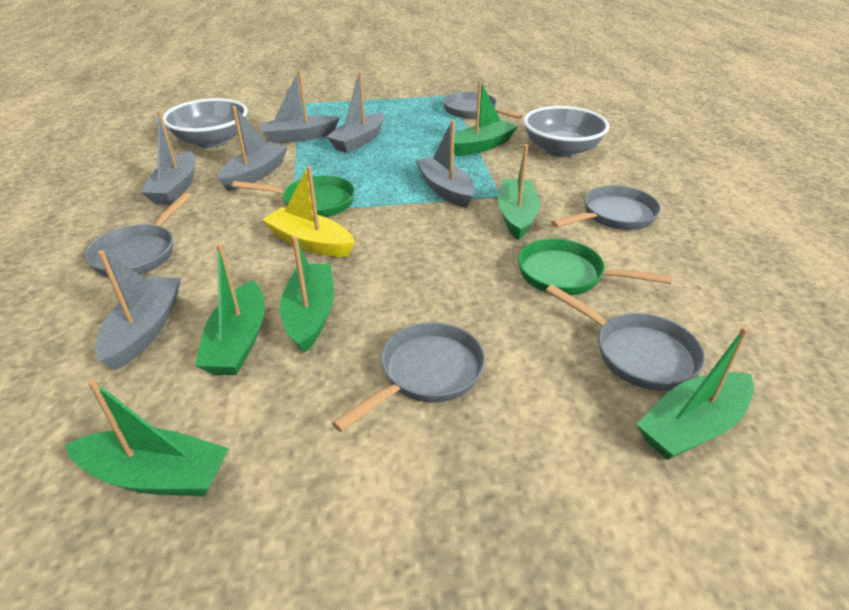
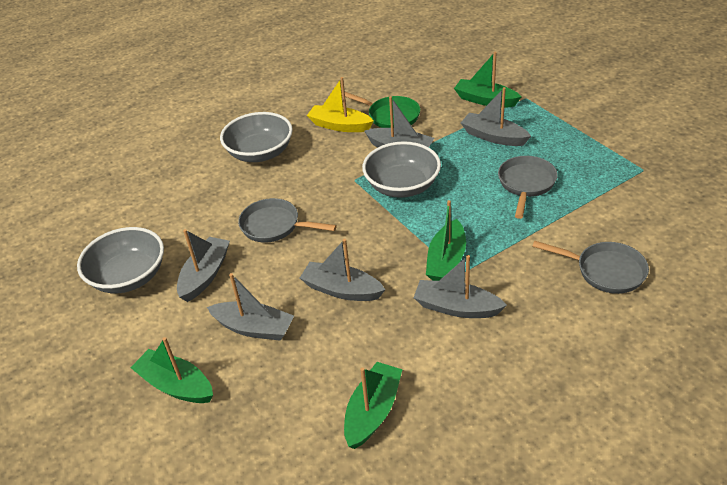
green boat: 6 -> 4
green pan: 2 -> 1
grey bowl: 2 -> 3
grey pan: 5 -> 3

